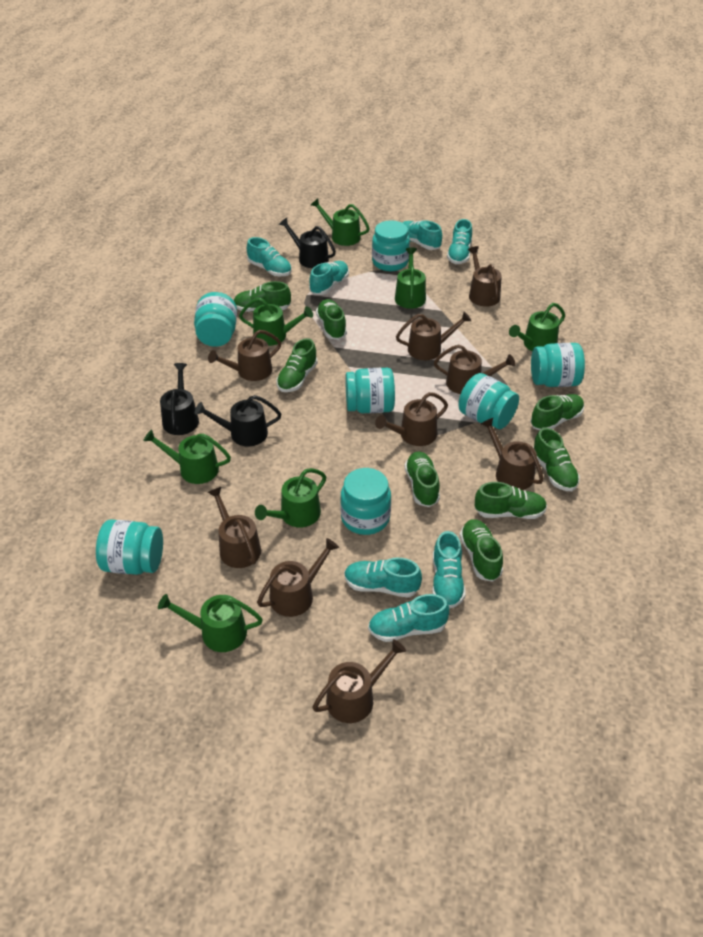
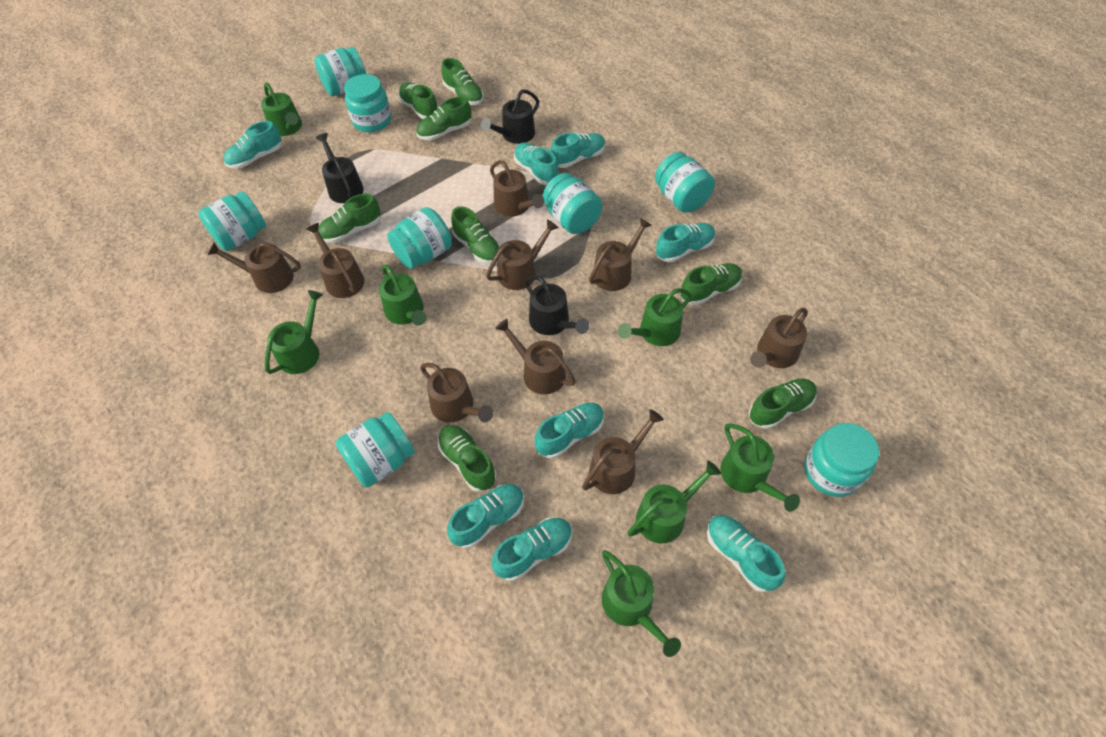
turquoise jar: 7 -> 8
turquoise shoe: 7 -> 8

